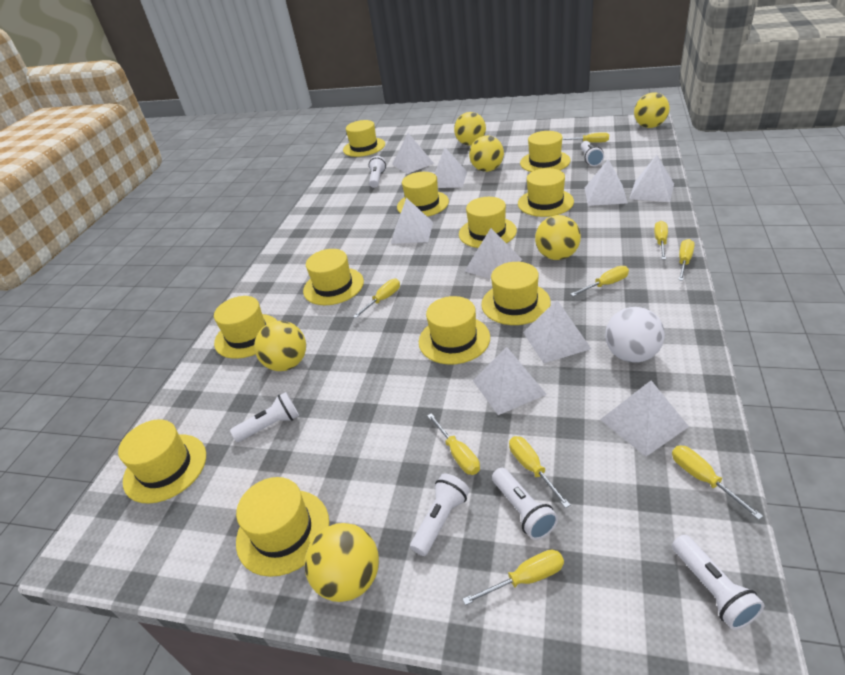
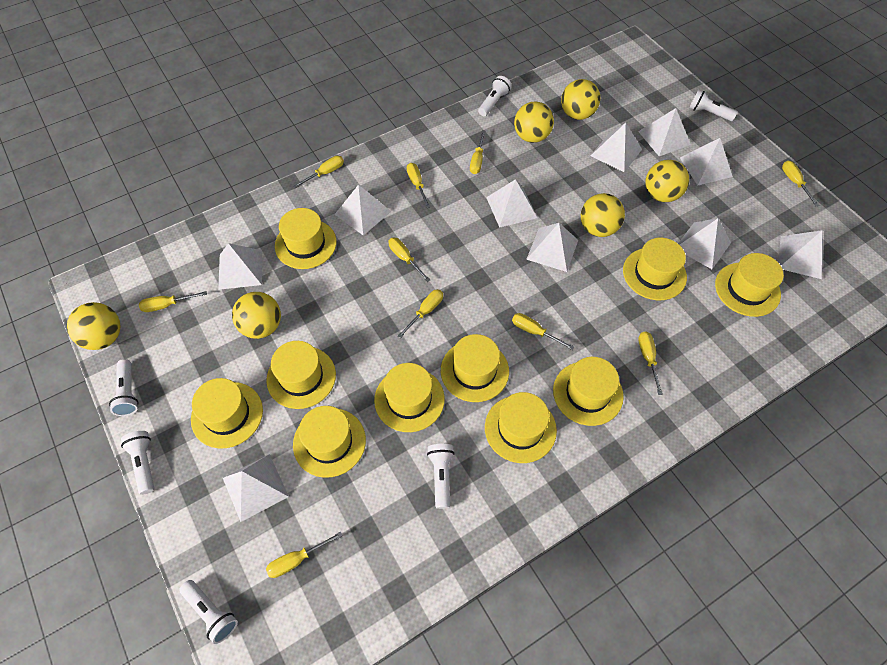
white ball: 1 -> 0
white pyramid: 9 -> 10
yellow hat: 11 -> 10
yellow screwdriver: 9 -> 10

